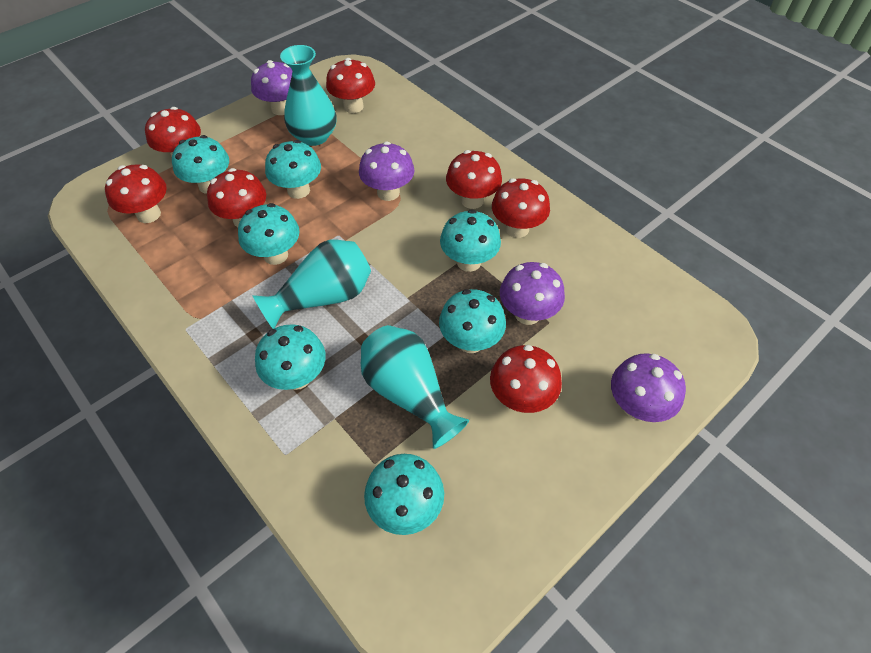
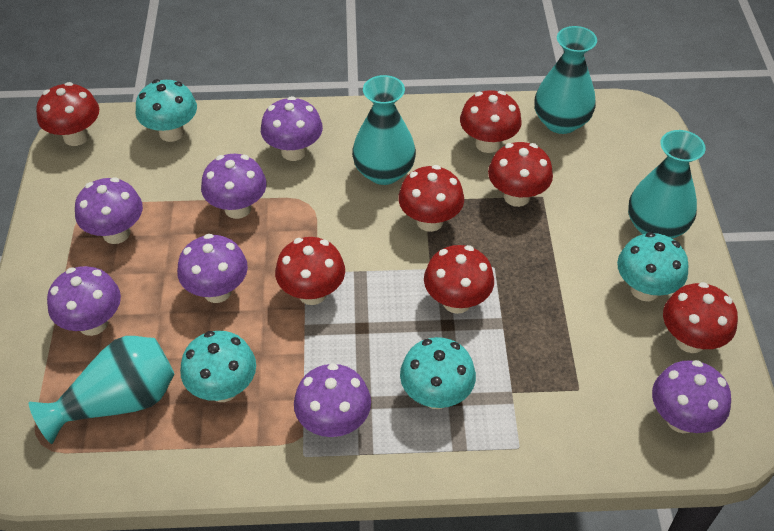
purple mushroom: 4 -> 7
turquoise mushroom: 7 -> 4
turquoise vase: 3 -> 4

